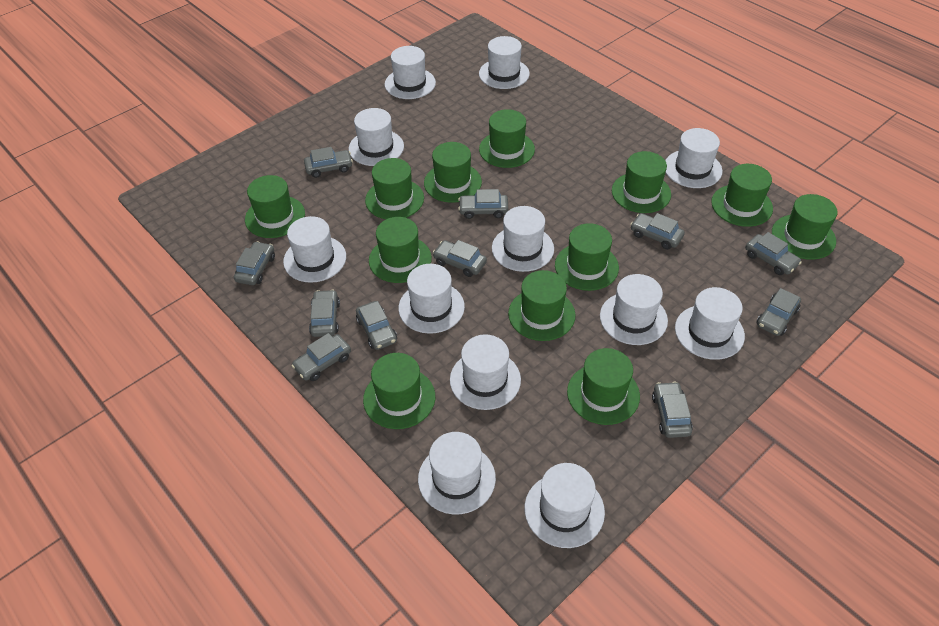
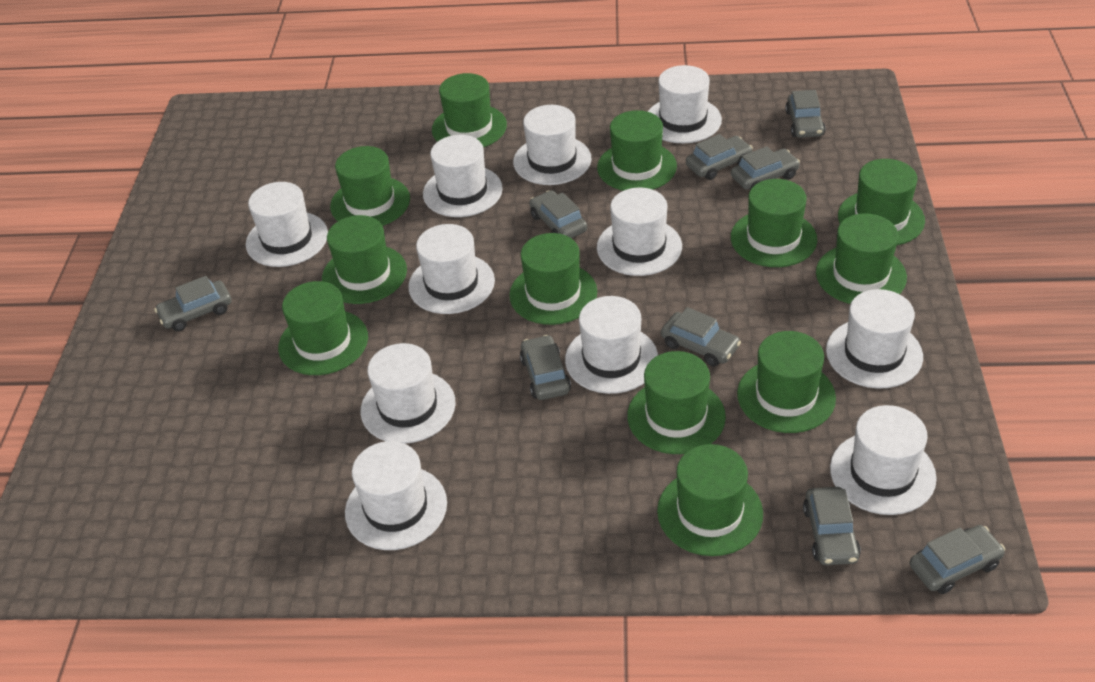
grey car: 11 -> 9
white hat: 12 -> 11

